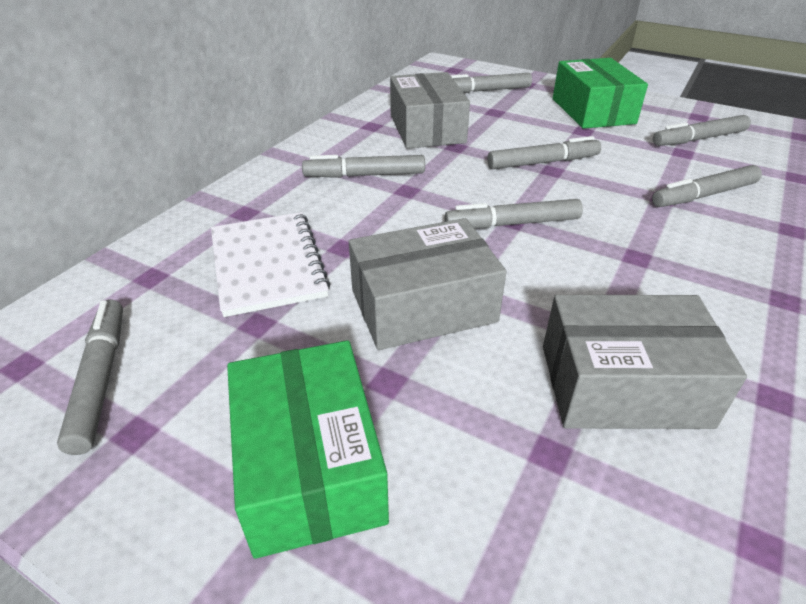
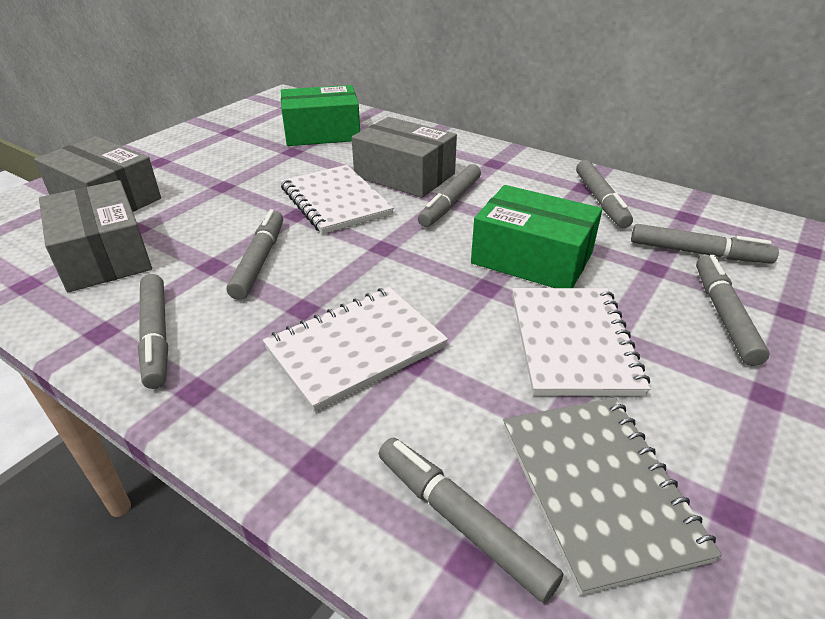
grey notebook: 0 -> 1
white notebook: 1 -> 3

